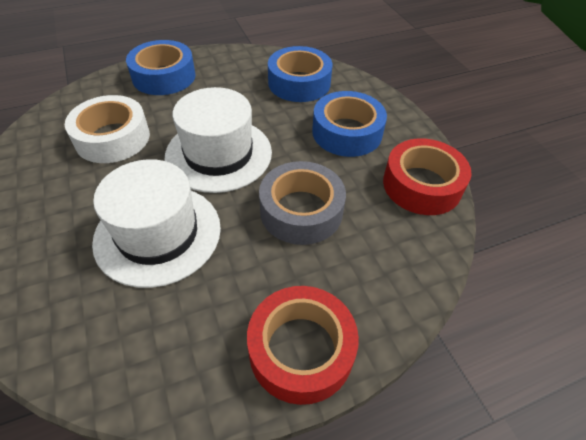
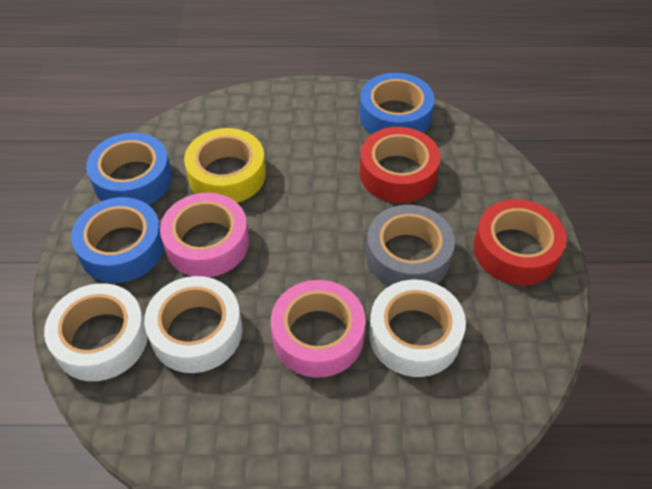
pink tape: 0 -> 2
white hat: 2 -> 0
white tape: 1 -> 3
yellow tape: 0 -> 1

